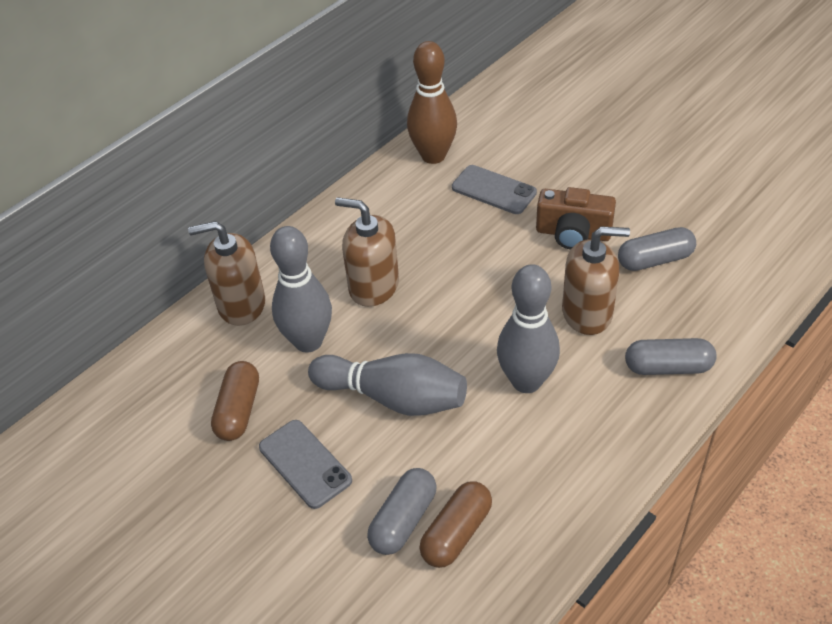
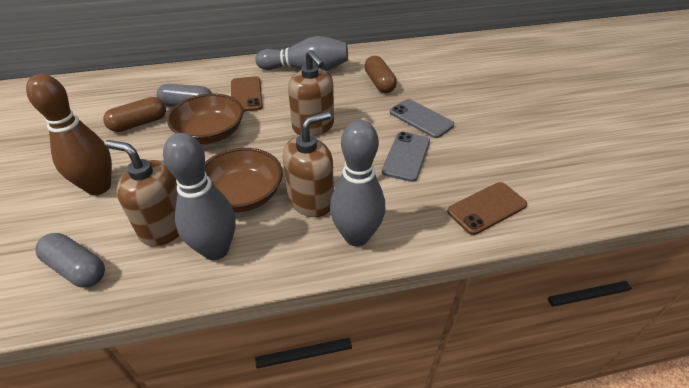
brown bowl: 0 -> 2
brown camera: 1 -> 0
brown phone: 0 -> 2
grey capsule: 3 -> 2

